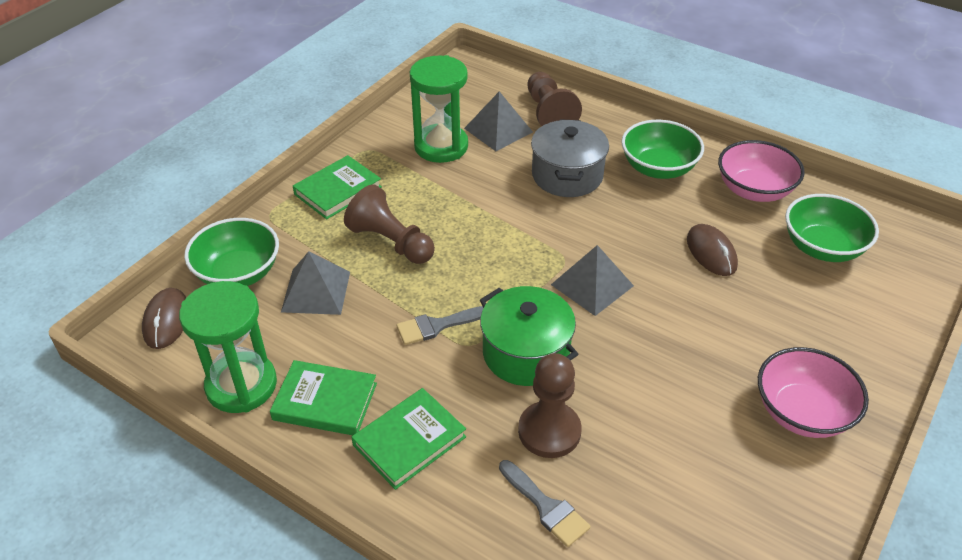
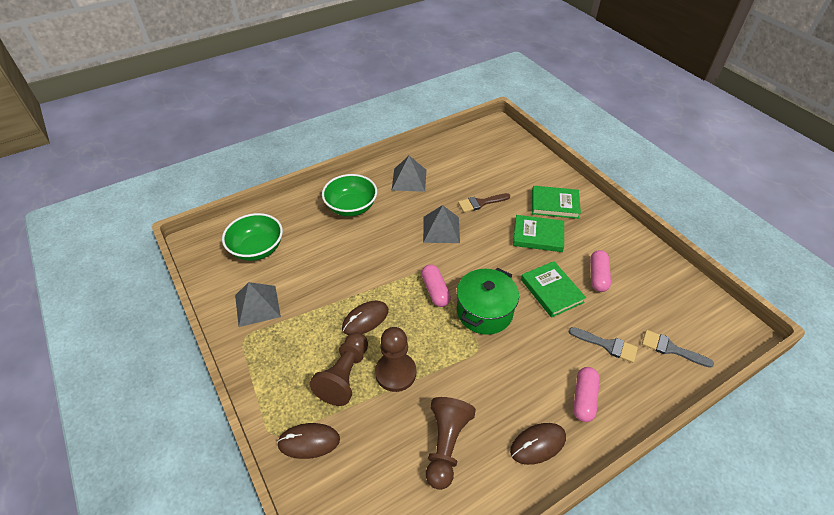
brown brush: 0 -> 1
brown mouse: 2 -> 3
green bowl: 3 -> 2
green hourglass: 2 -> 0
grey pot: 1 -> 0
pink bowl: 2 -> 0
pink capsule: 0 -> 3

